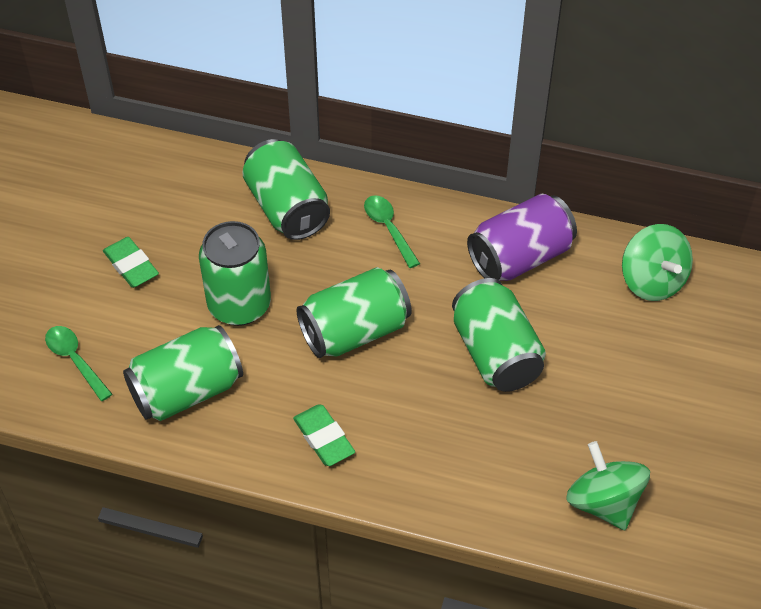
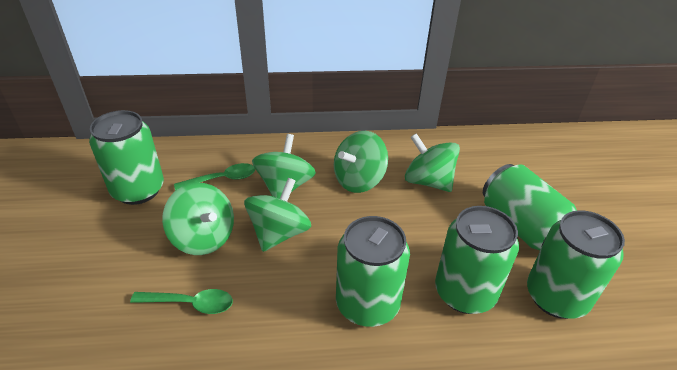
green eraser: 2 -> 0
green spinning top: 2 -> 5
purple can: 1 -> 0

